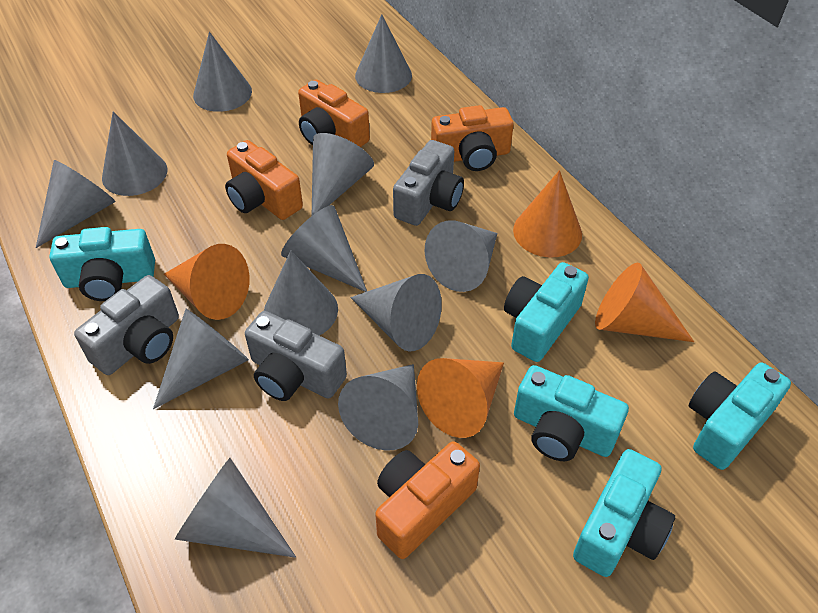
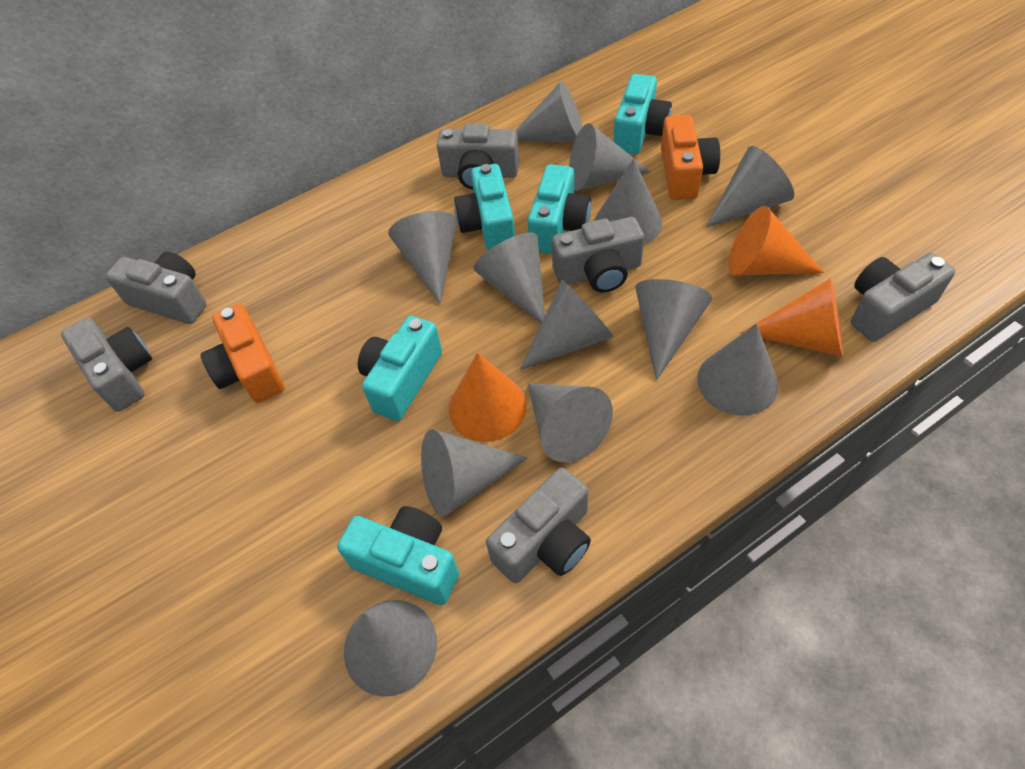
grey camera: 3 -> 6
orange camera: 4 -> 2
orange cone: 4 -> 3

